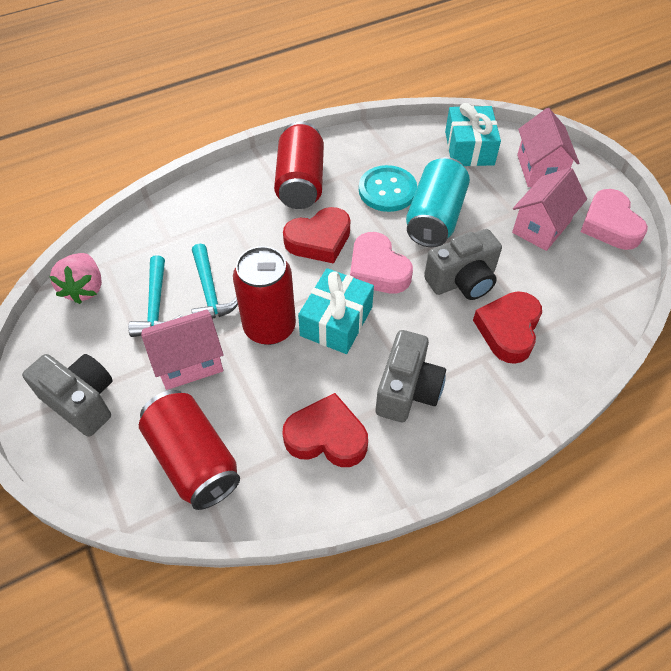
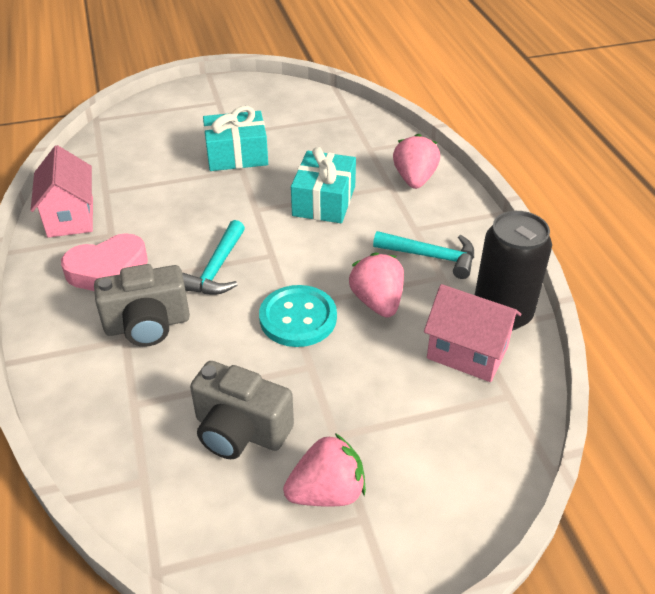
black can: 0 -> 1
grey camera: 3 -> 2
pink heart: 2 -> 1
pink house: 3 -> 2
pink strawberry: 1 -> 3
red can: 3 -> 0
red heart: 3 -> 0
turquoise can: 1 -> 0

